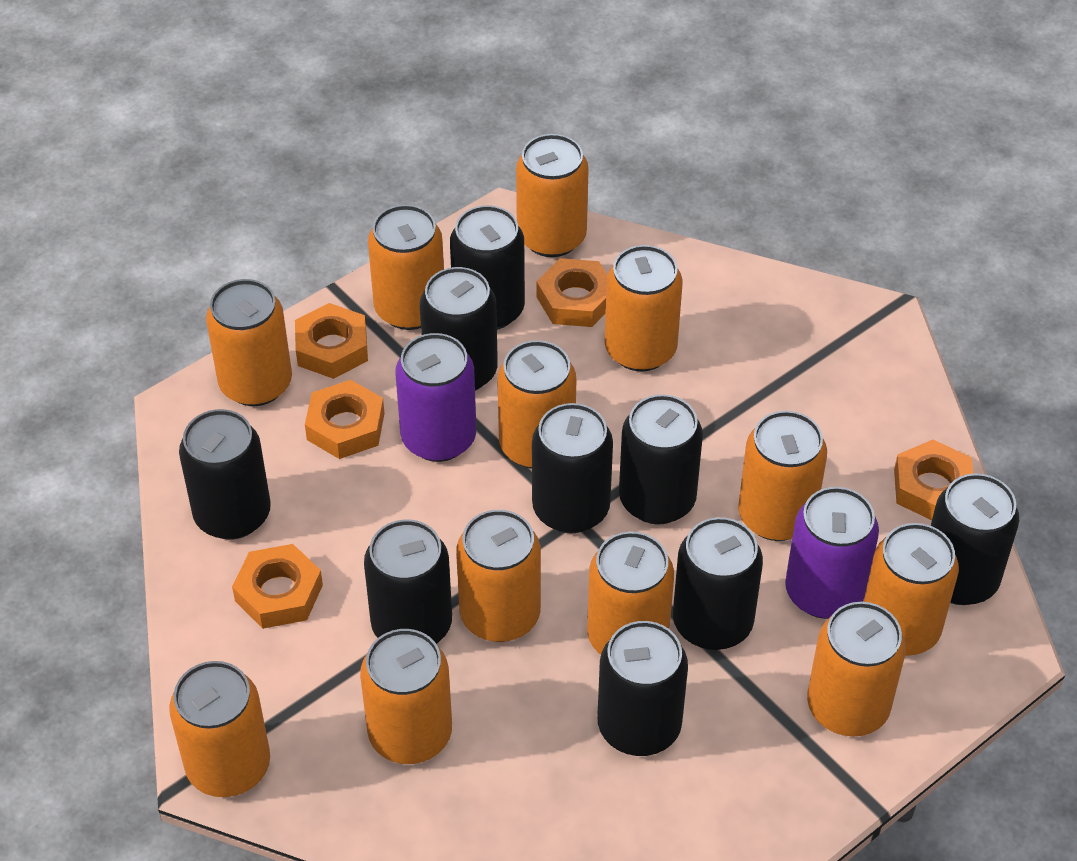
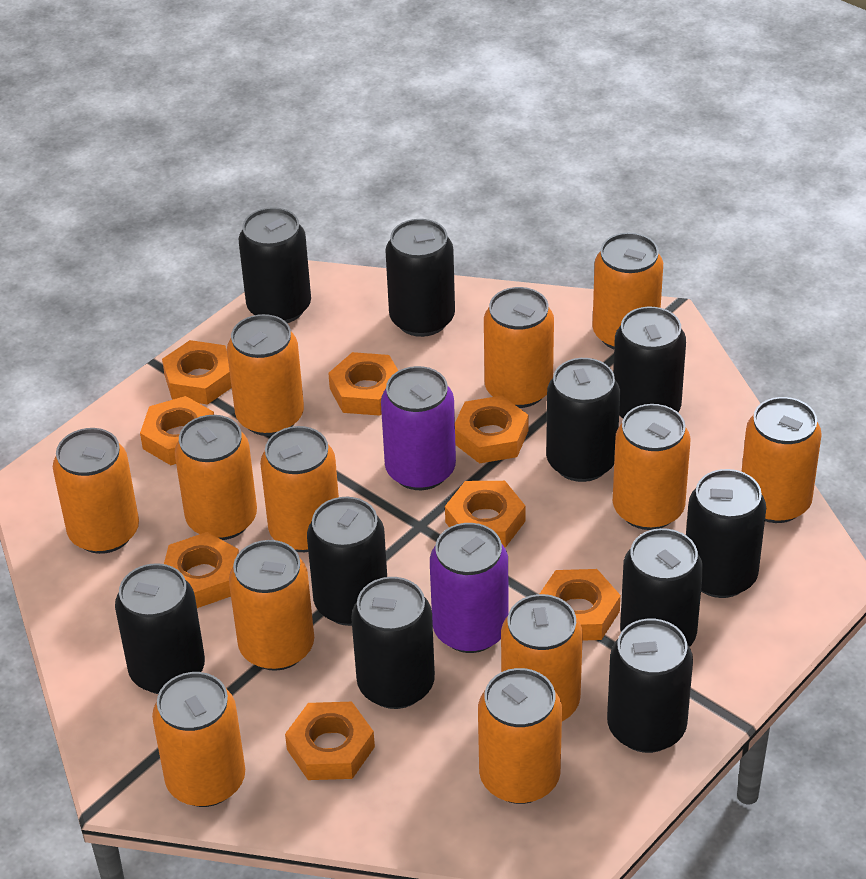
black can: 9 -> 10
orange nut: 5 -> 8

